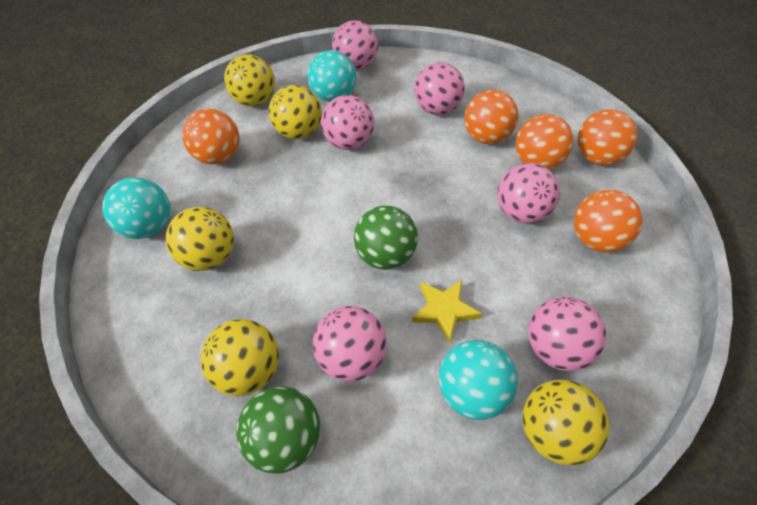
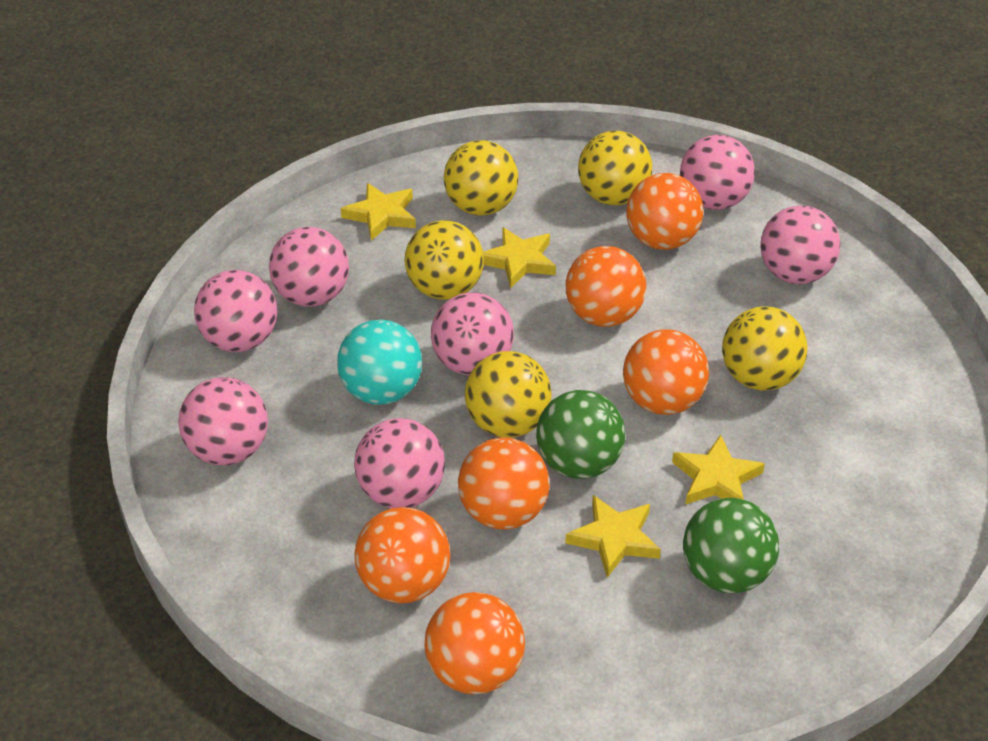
orange ball: 5 -> 6
pink ball: 6 -> 7
turquoise ball: 3 -> 1
yellow star: 1 -> 4

